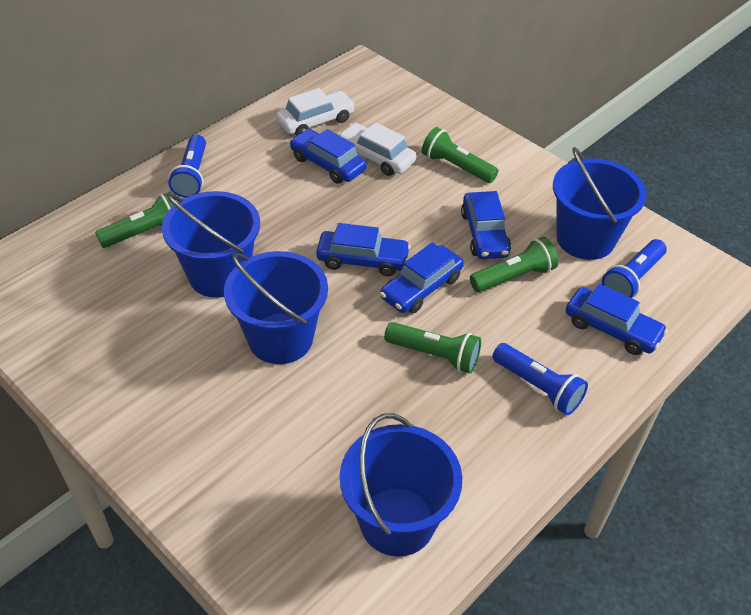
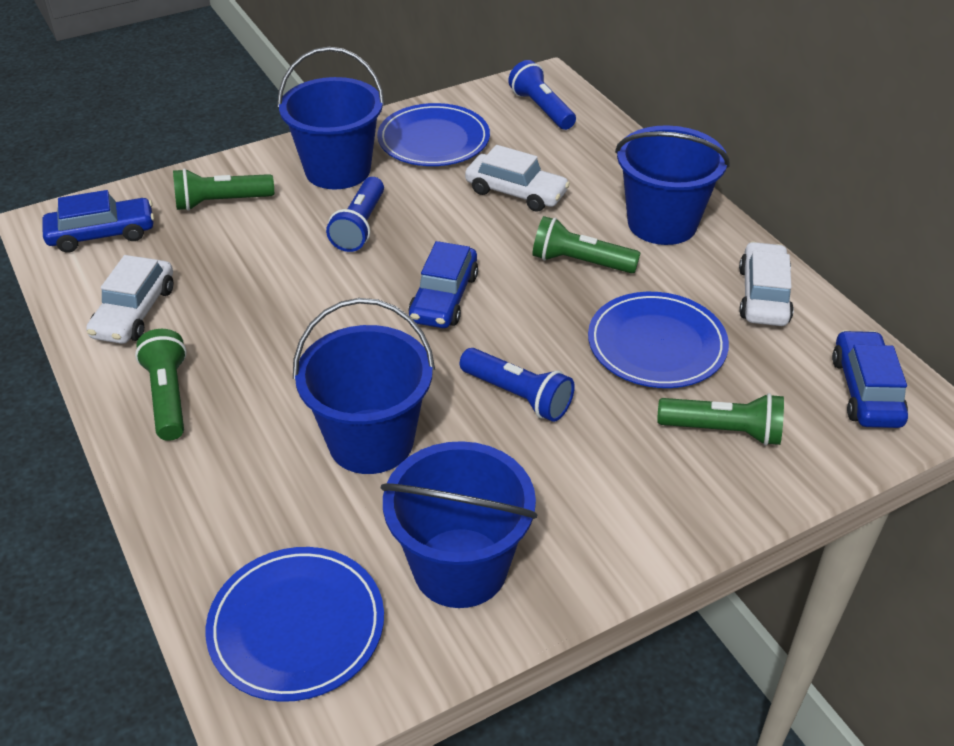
blue car: 5 -> 3
blue plate: 0 -> 3
white car: 2 -> 3

